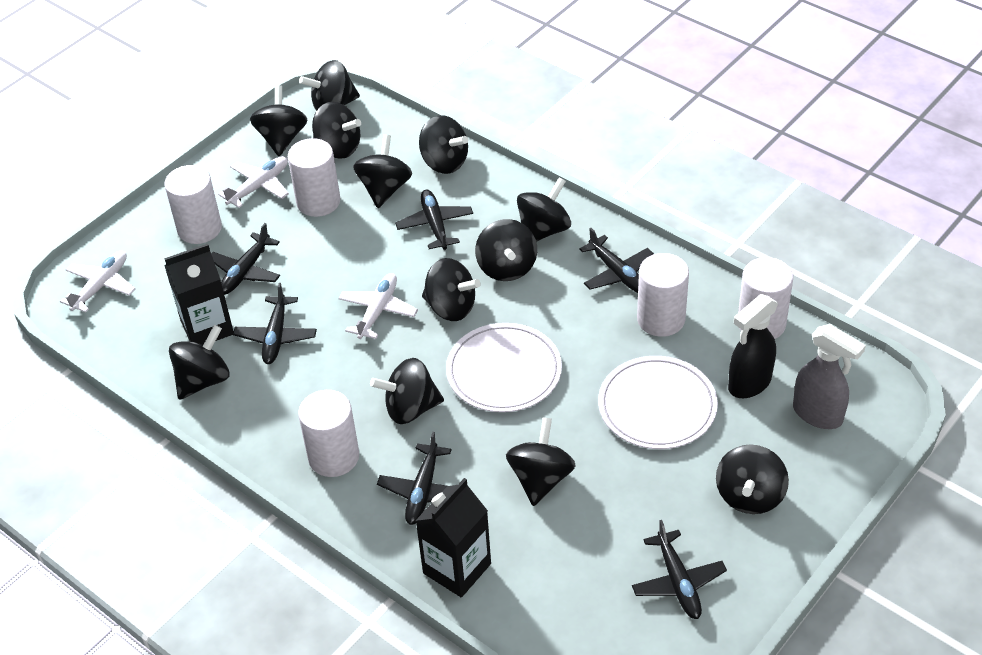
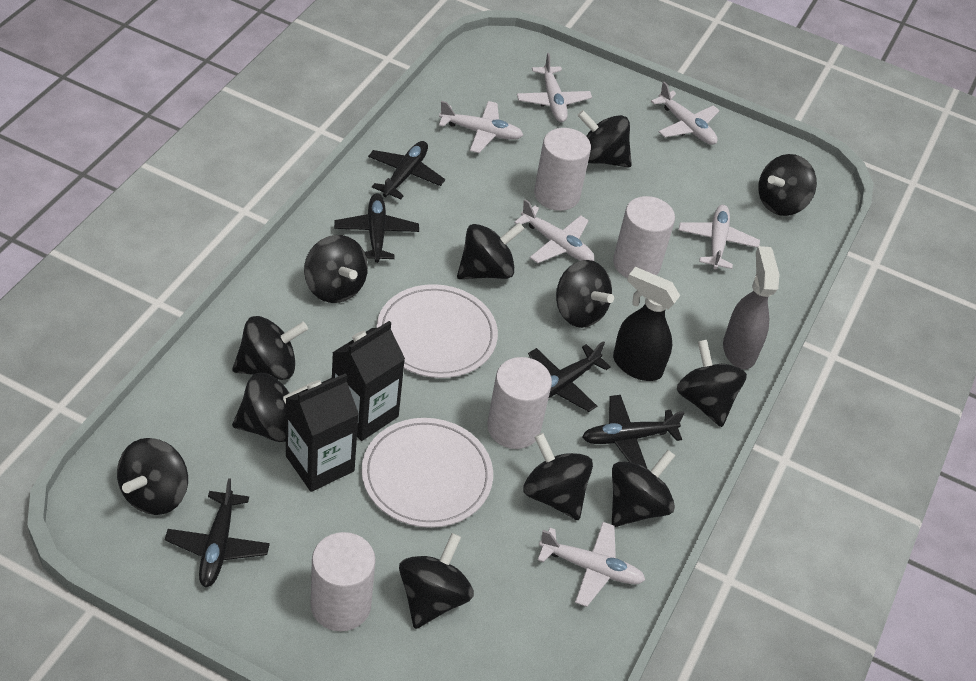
black plane: 6 -> 5
white cylinder: 5 -> 4
white plane: 3 -> 6

